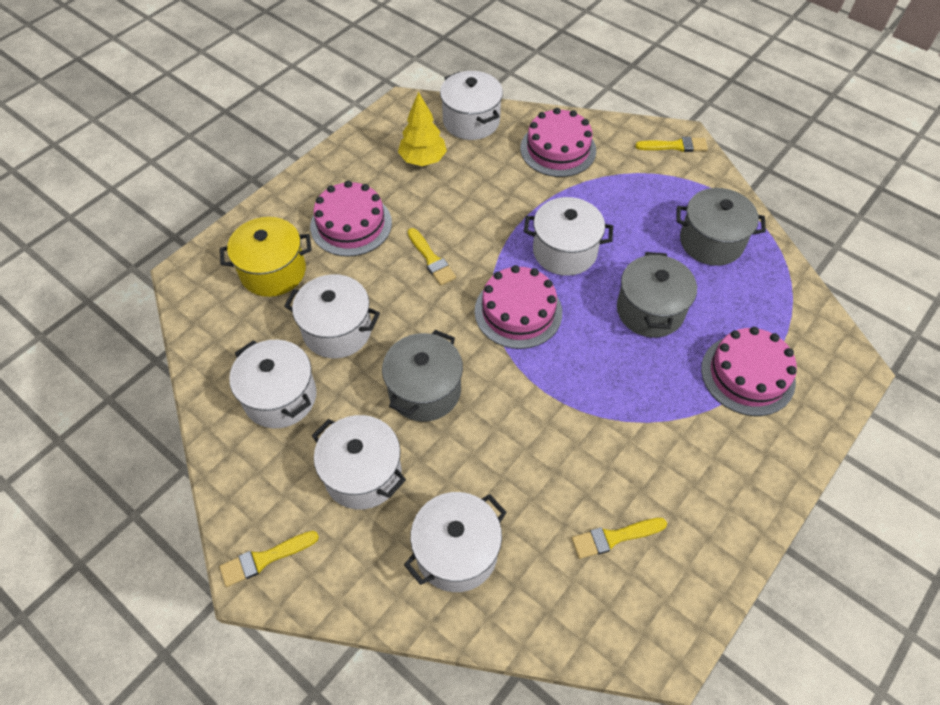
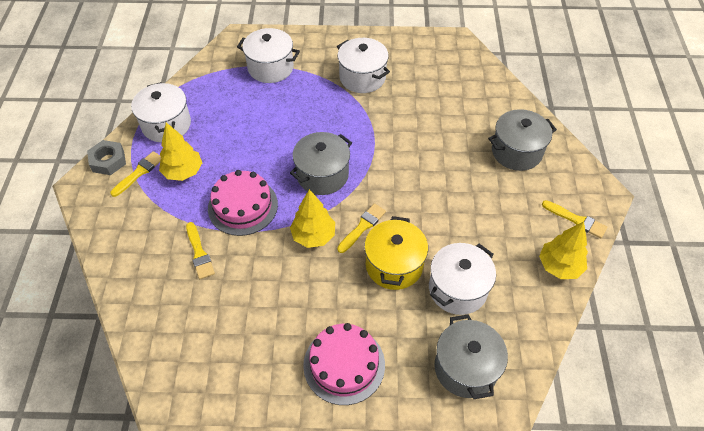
grey nut: 0 -> 1
pink cake: 4 -> 2
white pot: 6 -> 4
yellow tree: 1 -> 3

